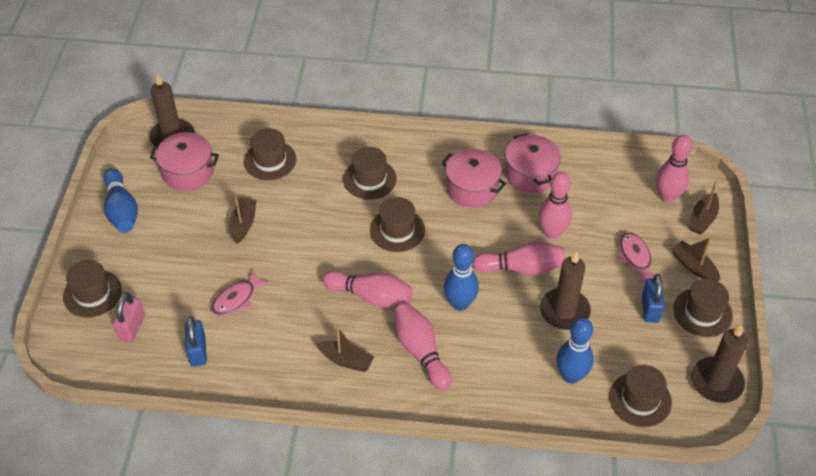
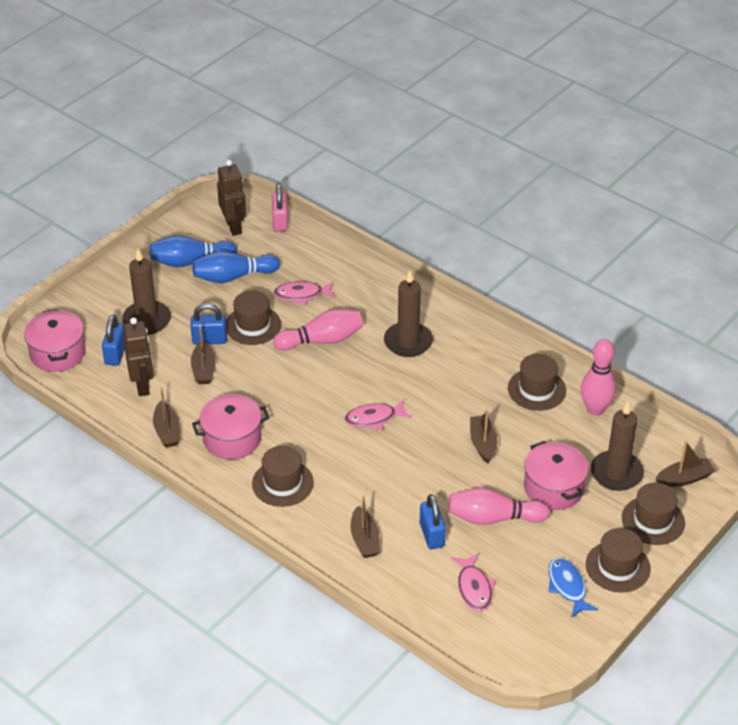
blue bowling pin: 3 -> 2
blue fish: 0 -> 1
blue padlock: 2 -> 3
brown boat: 4 -> 5
brown hat: 6 -> 5
brown robot: 0 -> 2
pink bowling pin: 5 -> 3
pink fish: 2 -> 3

